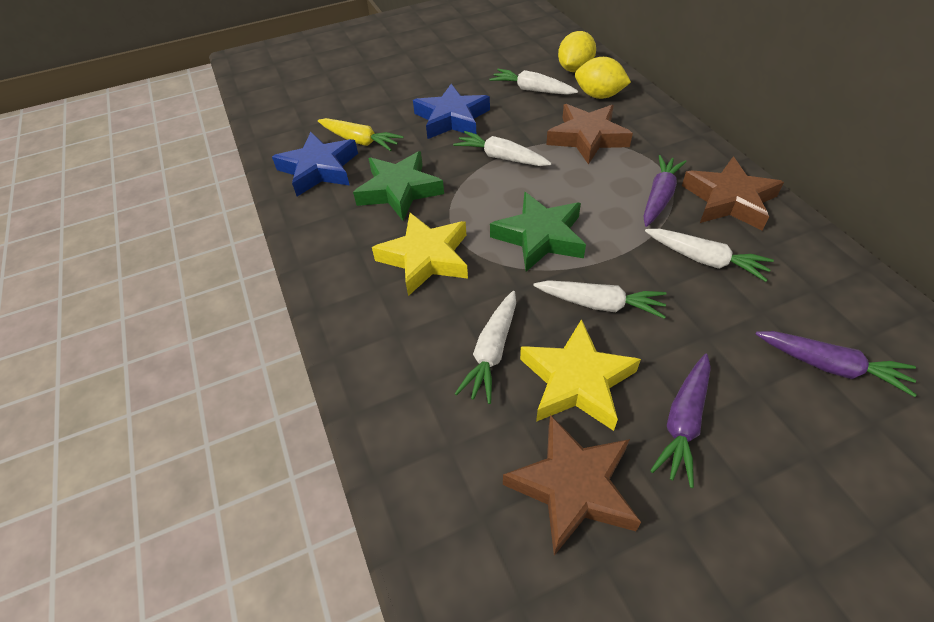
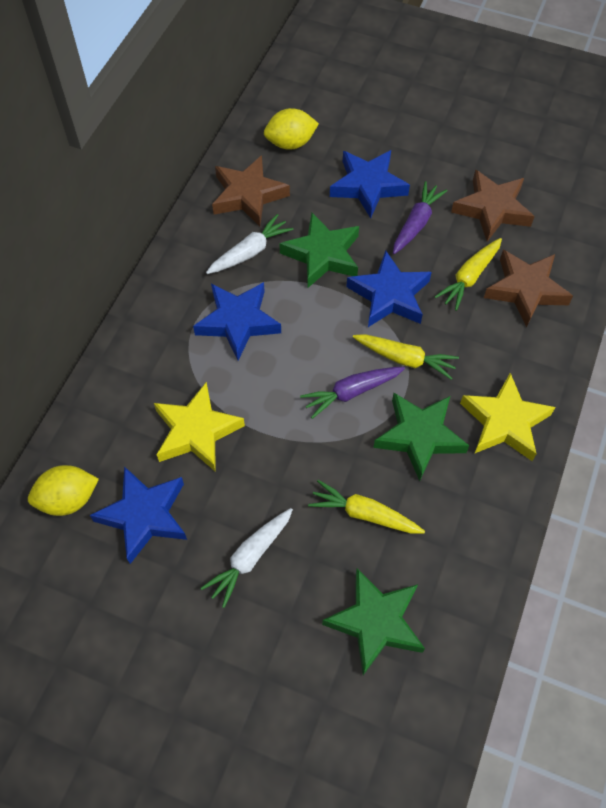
blue star: 2 -> 4
green star: 2 -> 3
purple carrot: 3 -> 2
white carrot: 5 -> 2
yellow carrot: 1 -> 3

